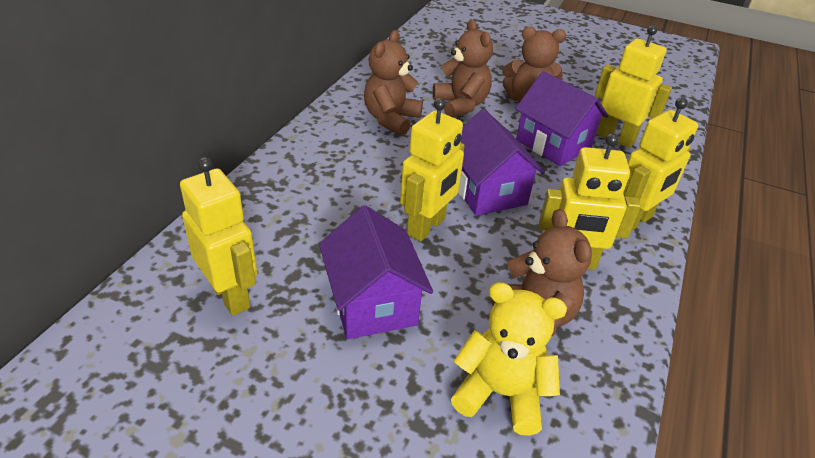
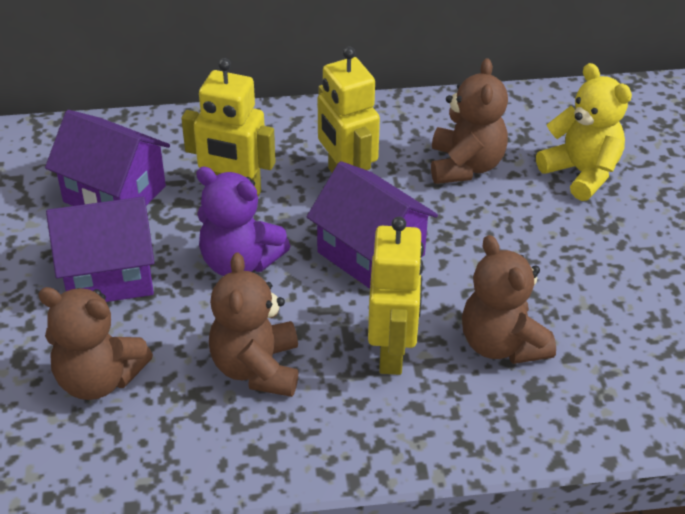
purple teddy bear: 0 -> 1
yellow robot: 5 -> 3

